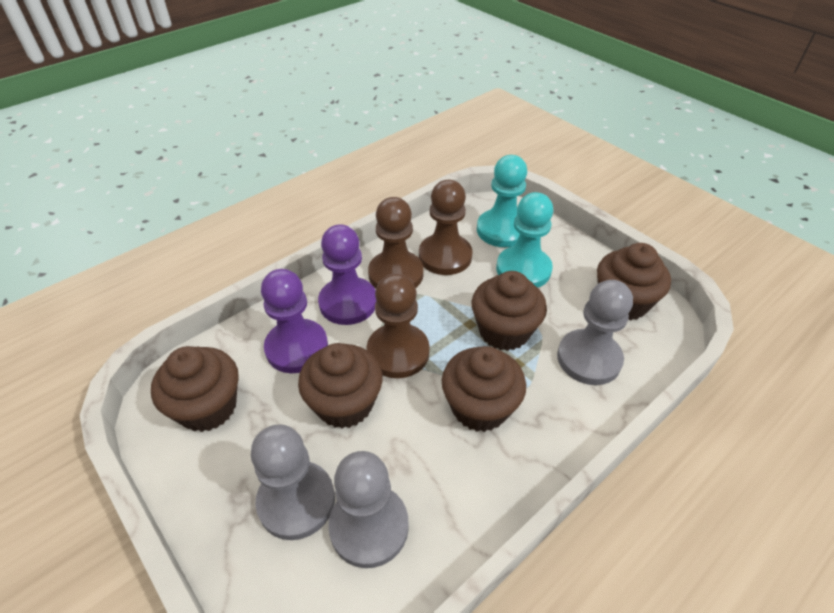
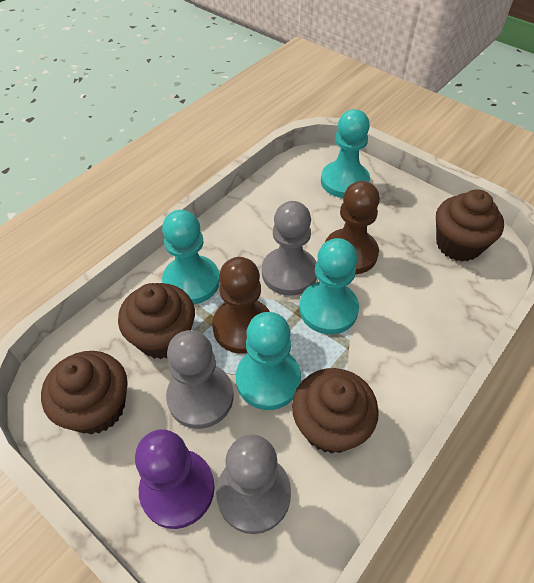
brown cupcake: 5 -> 4
brown pawn: 3 -> 2
purple pawn: 2 -> 1
turquoise pawn: 2 -> 4

